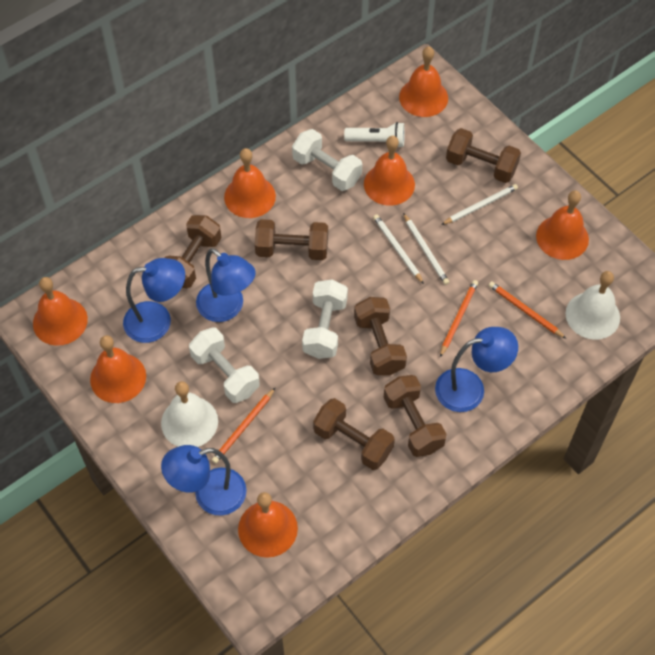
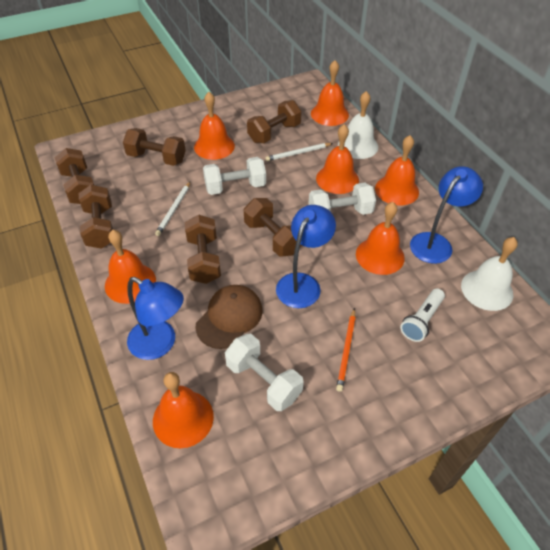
blue lamp: 4 -> 3
brown cap: 0 -> 1
orange pencil: 3 -> 1
white pencil: 3 -> 2

